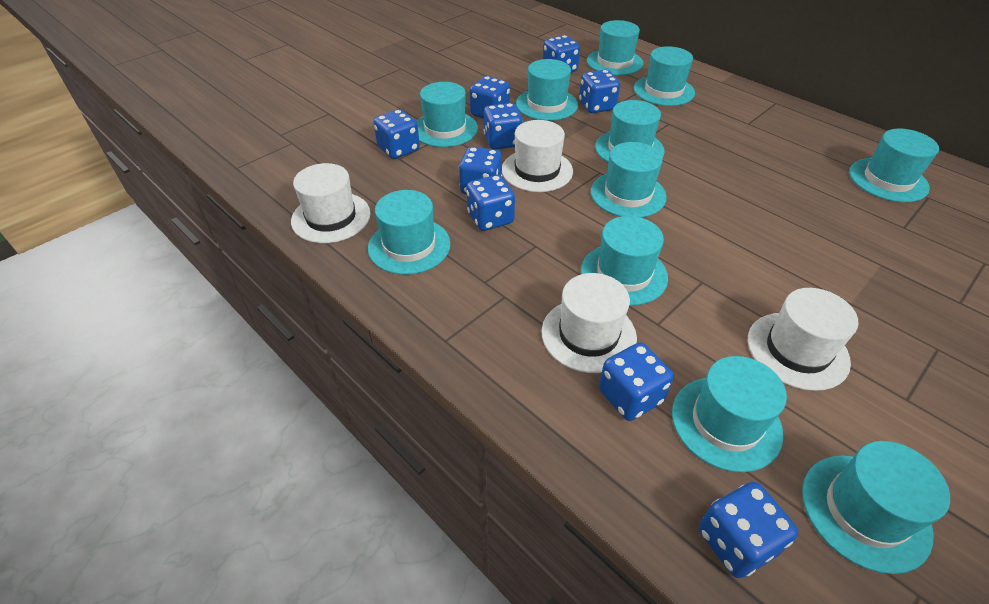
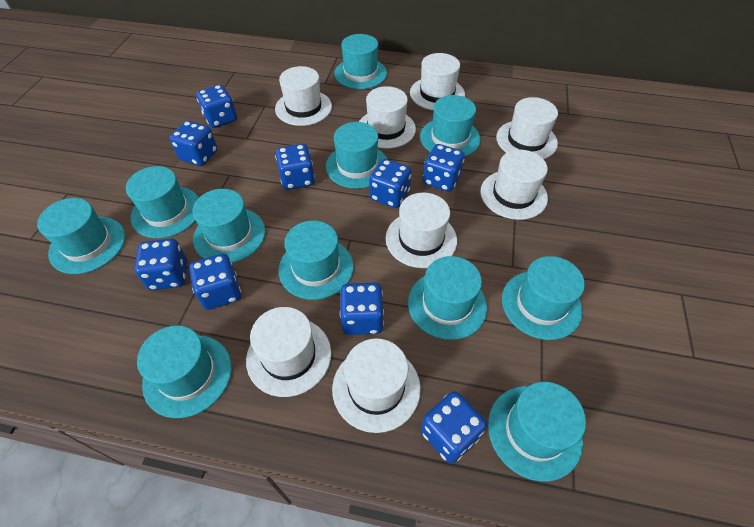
white hat: 4 -> 8

